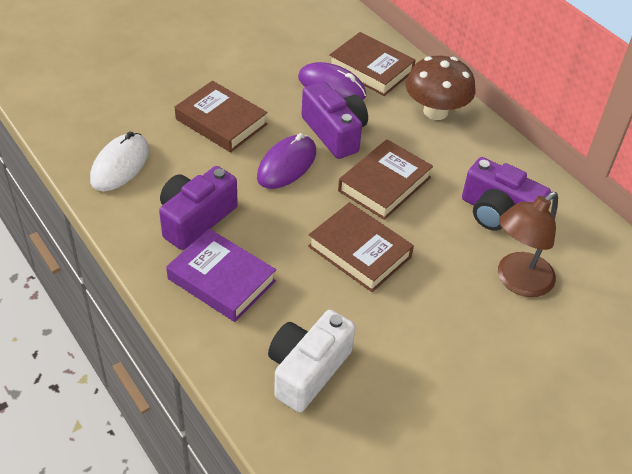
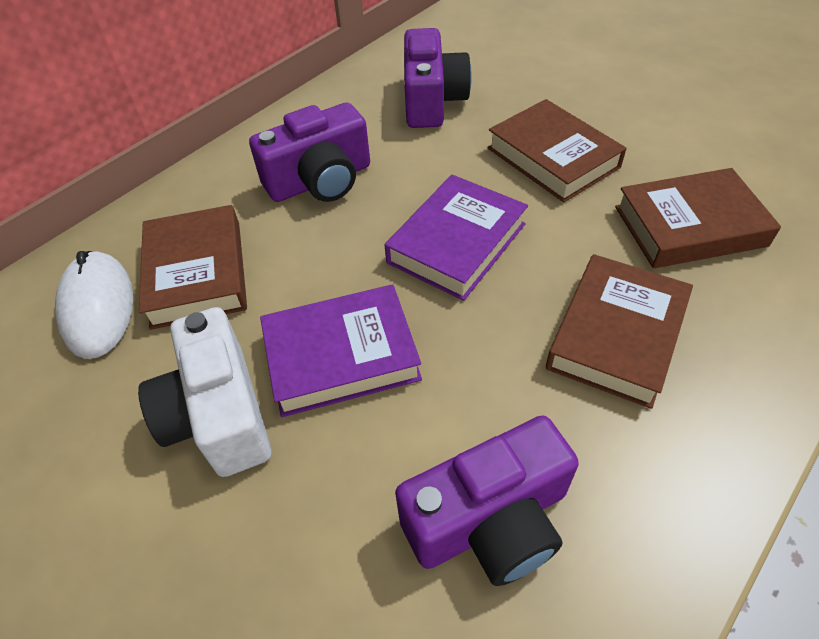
brown lamp: 1 -> 0
brown mushroom: 1 -> 0
purple book: 1 -> 2
purple mouse: 2 -> 0

